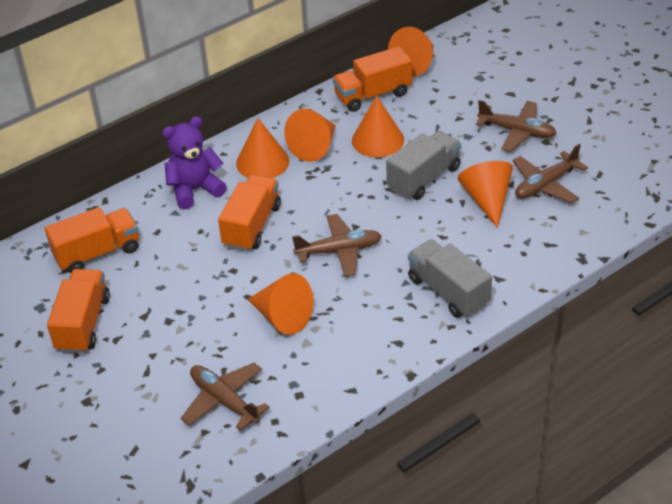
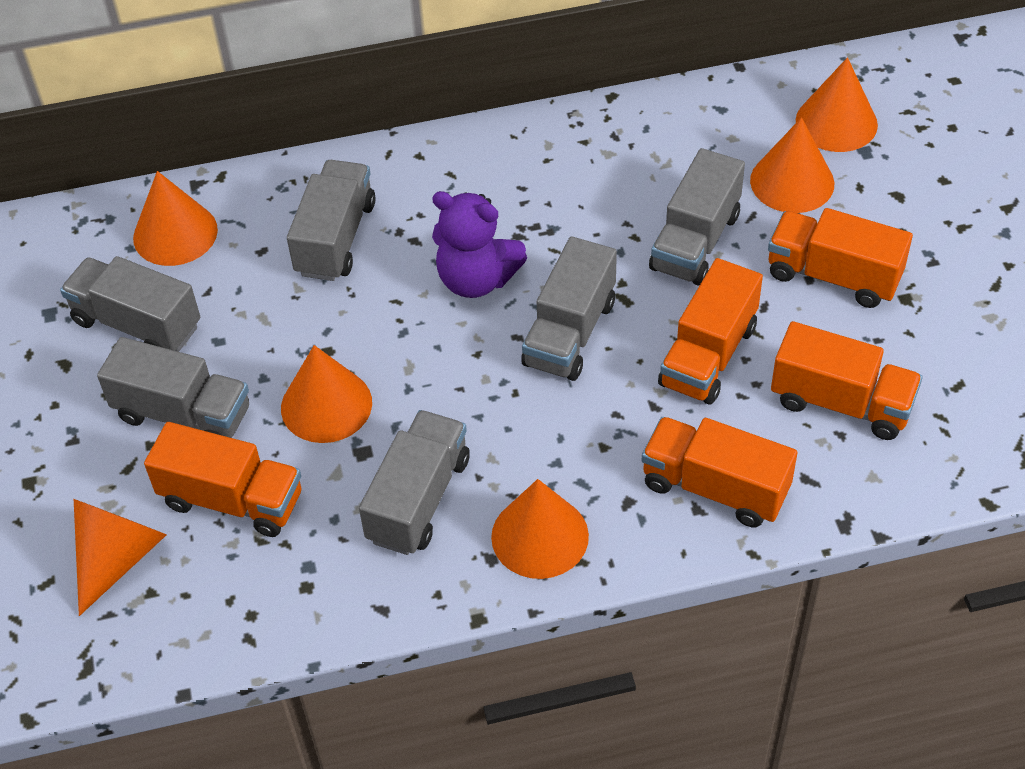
brown plane: 4 -> 0
grey truck: 2 -> 6
orange truck: 4 -> 5

